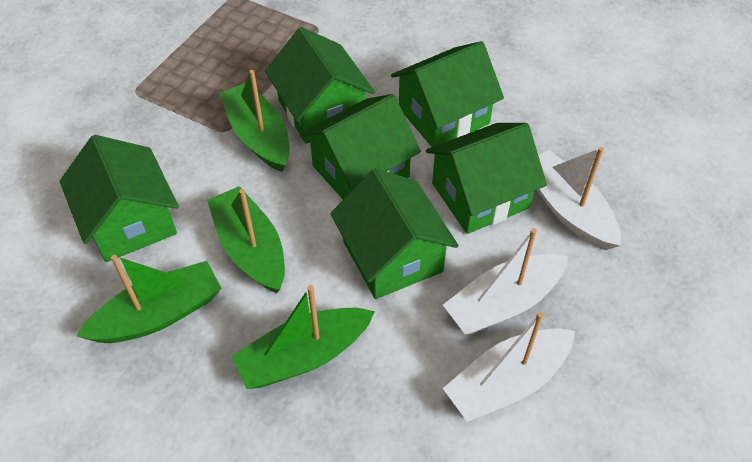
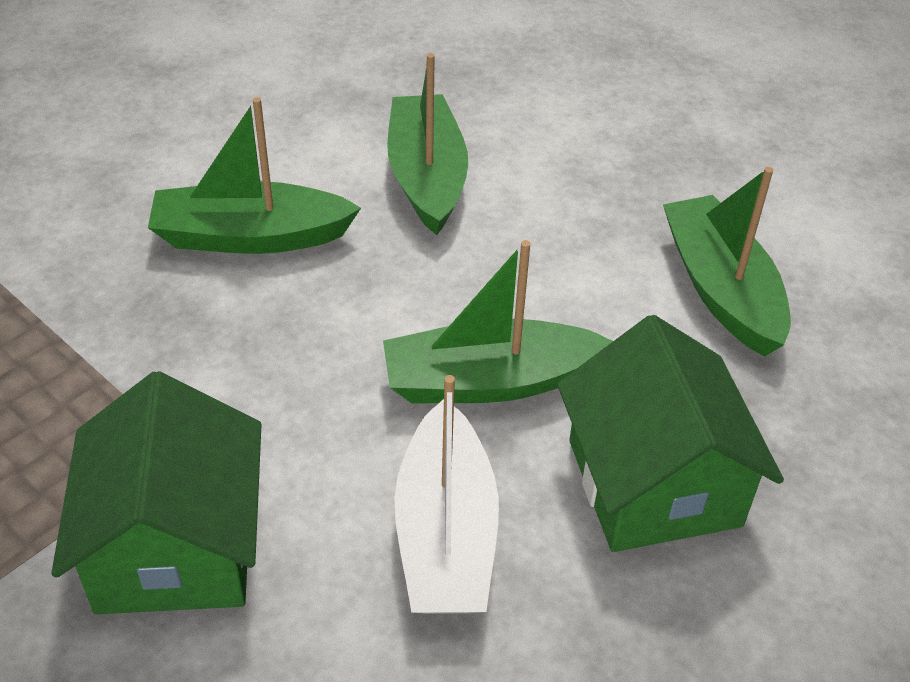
green house: 6 -> 2
white boat: 3 -> 1

